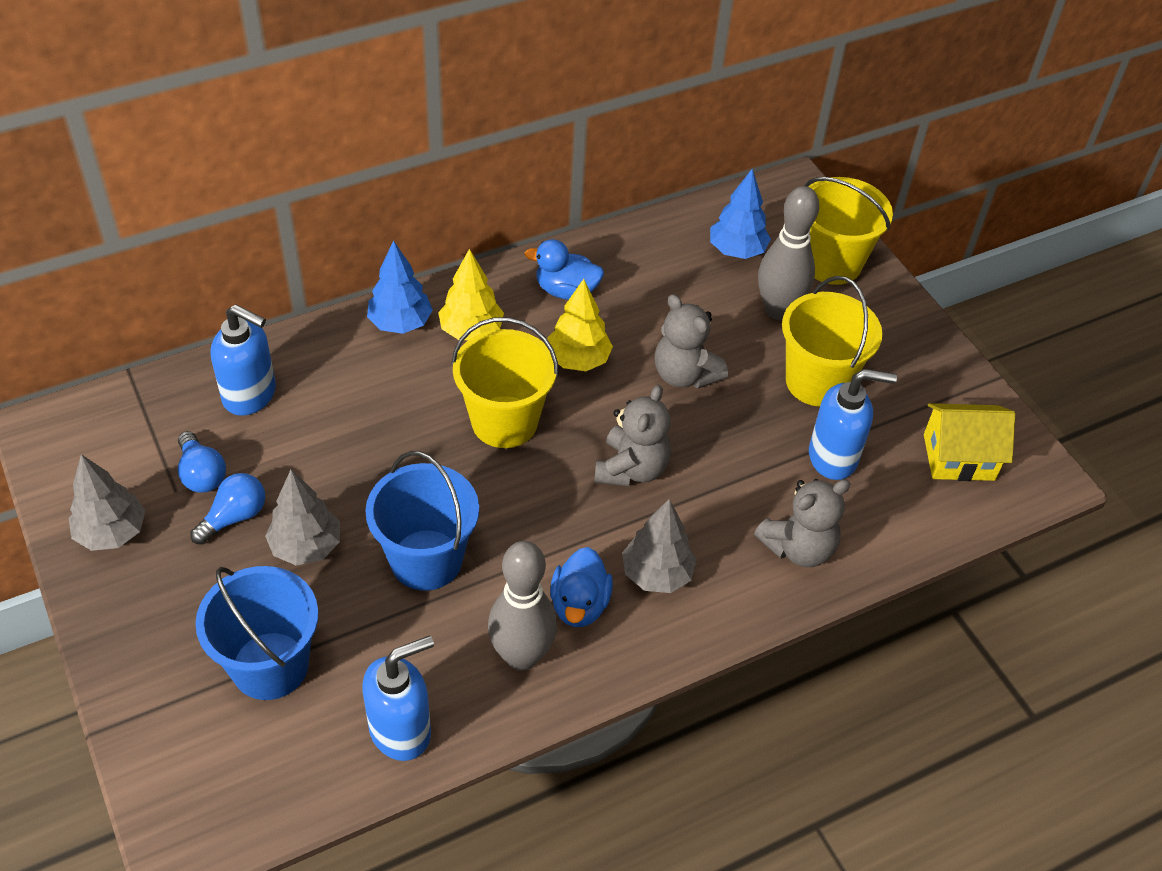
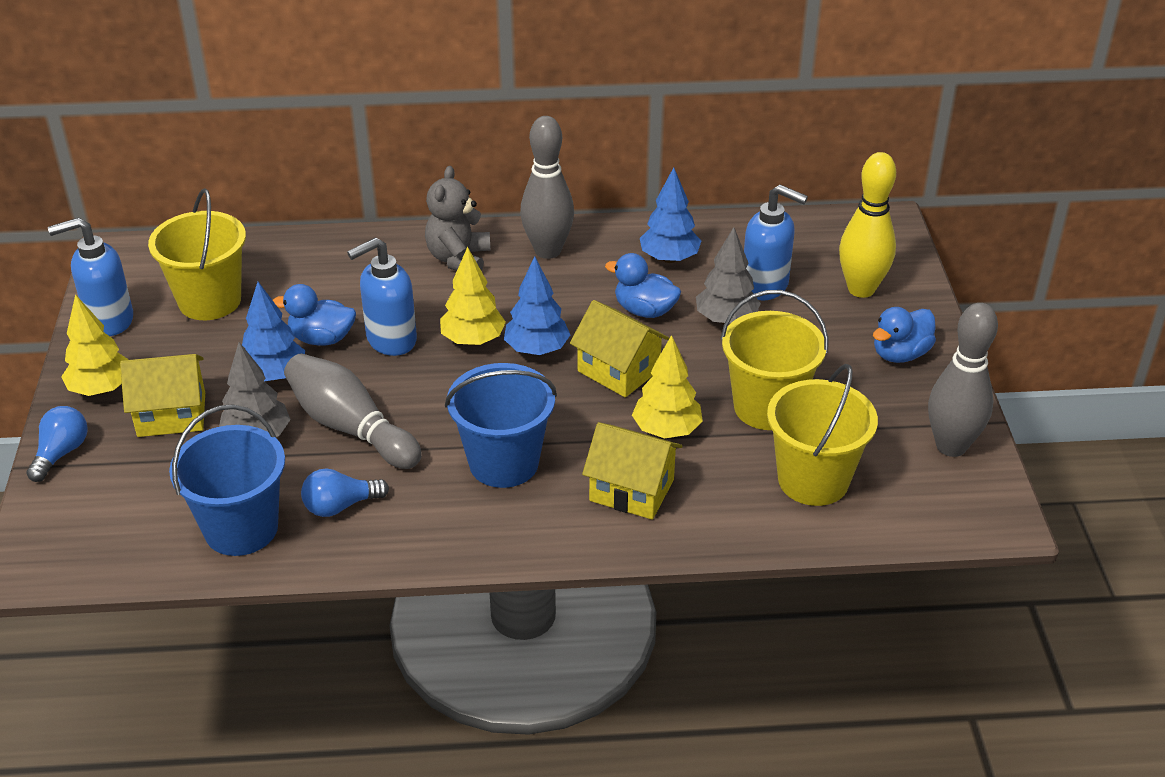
blue duck: 2 -> 3
blue tree: 2 -> 3
grey bowling pin: 2 -> 3
grey teddy bear: 3 -> 1
grey tree: 3 -> 2
yellow bowling pin: 0 -> 1
yellow house: 1 -> 3
yellow tree: 2 -> 3

